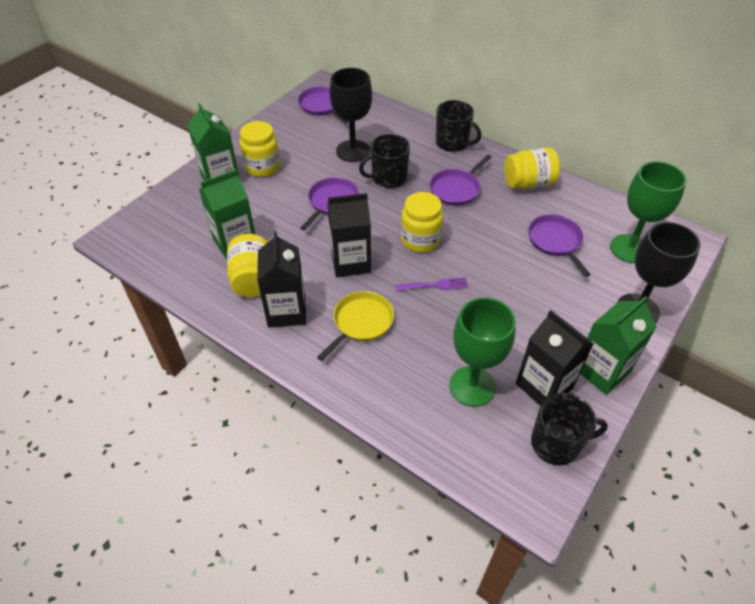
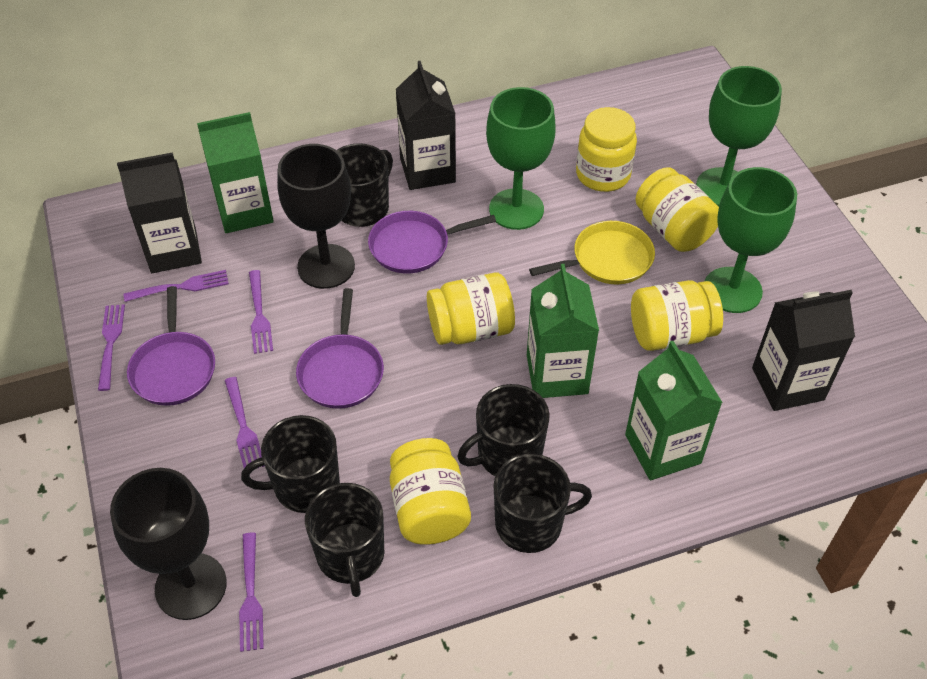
black mug: 3 -> 5
green goblet: 2 -> 3
purple fork: 1 -> 5
purple pan: 4 -> 3
yellow jar: 4 -> 5

